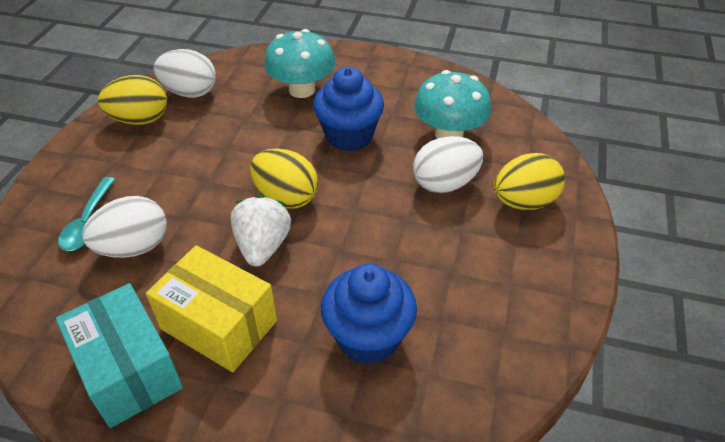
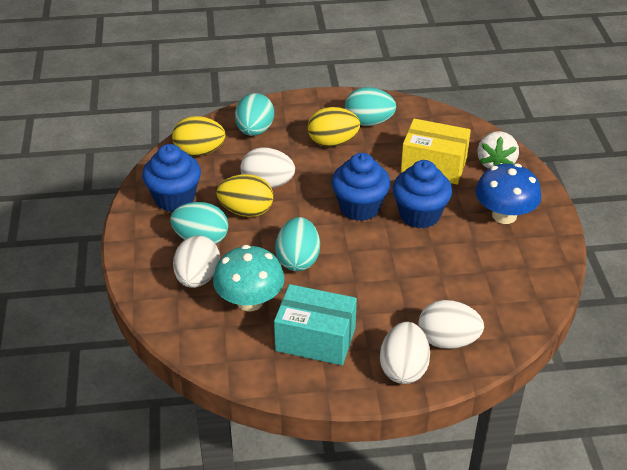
blue cupcake: 2 -> 3
blue mushroom: 0 -> 1
turquoise egg: 0 -> 4
turquoise mushroom: 2 -> 1
turquoise spoon: 1 -> 0
white egg: 3 -> 4

